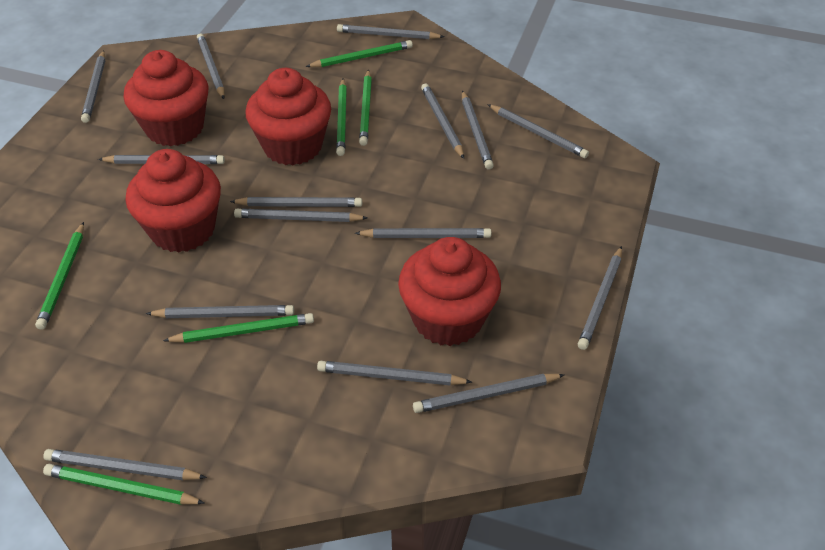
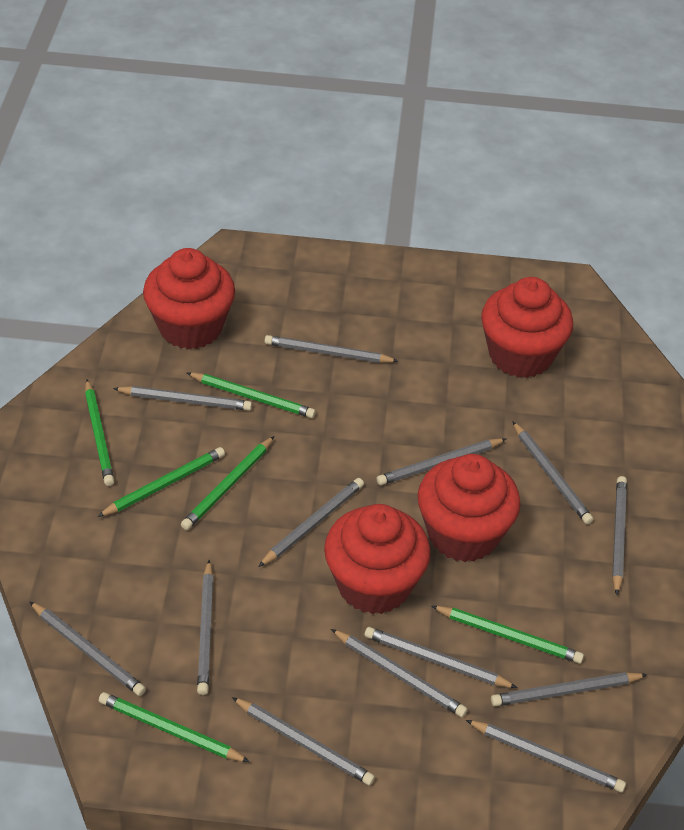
grey pencil: 15 -> 13

